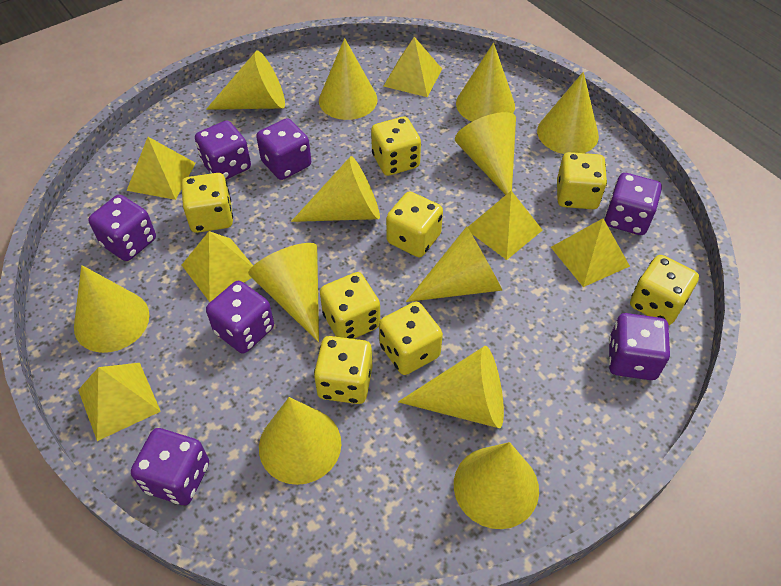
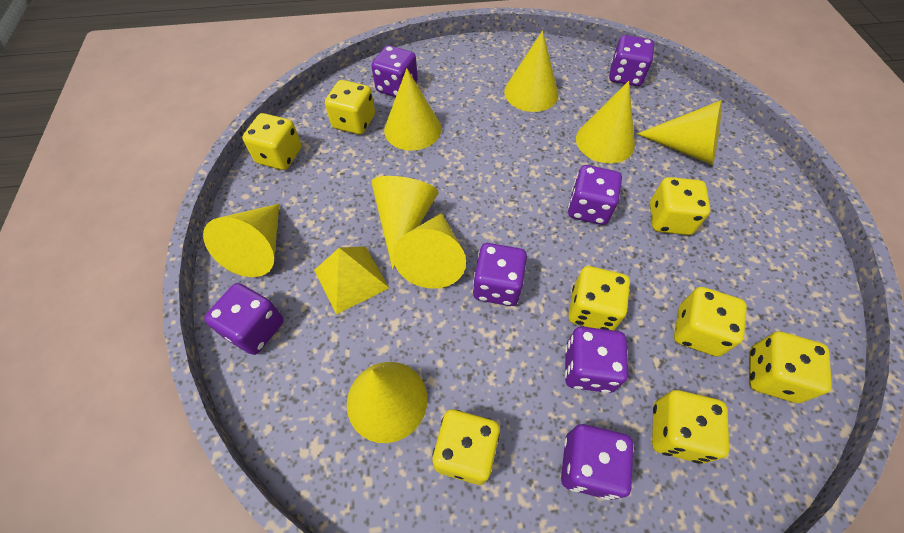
yellow cone: 12 -> 8
yellow pyramid: 6 -> 1

